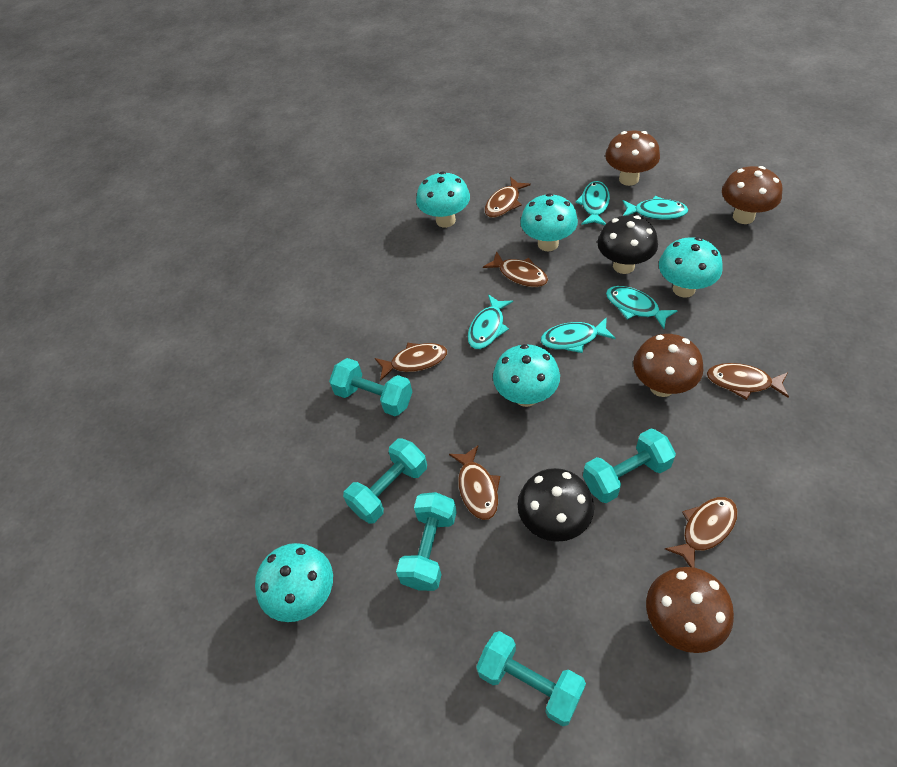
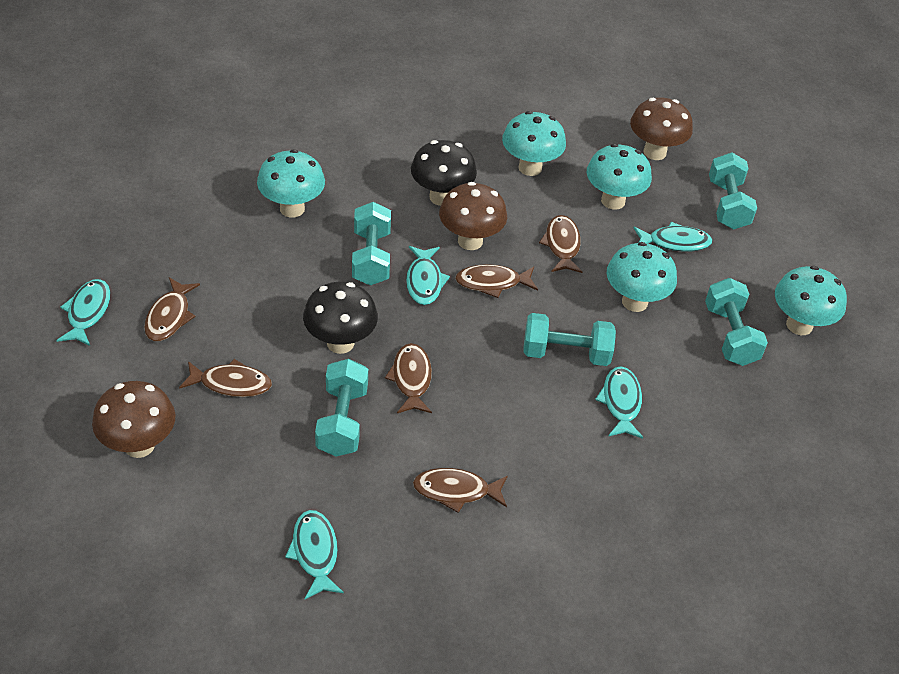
brown mushroom: 4 -> 3

